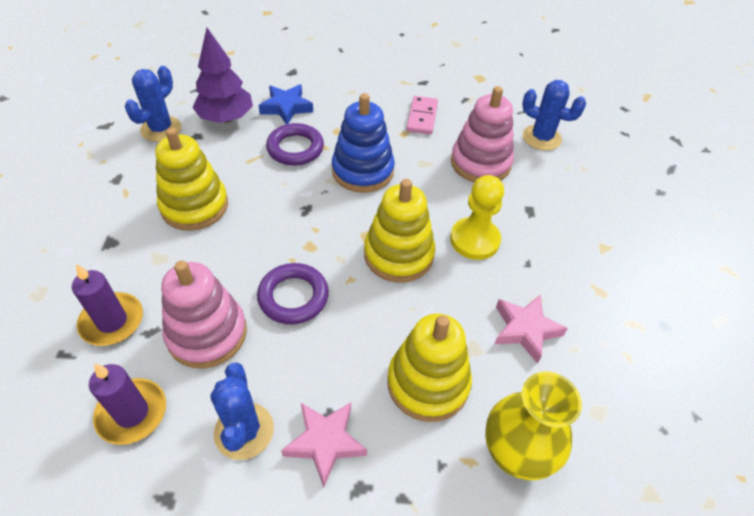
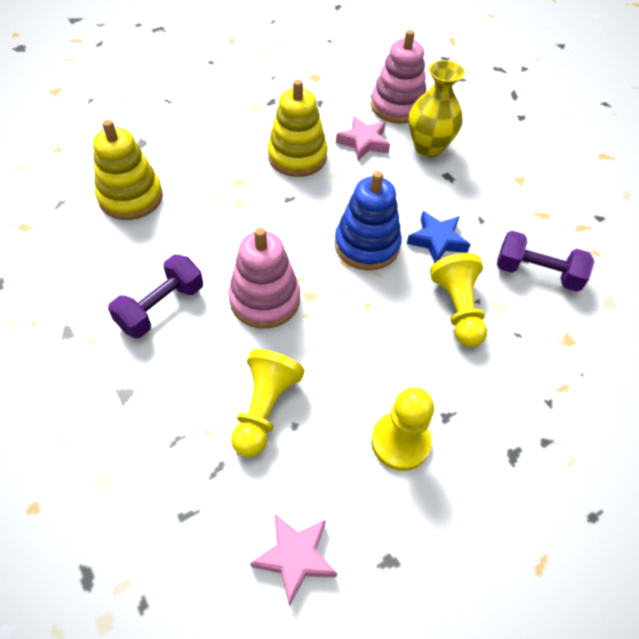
blue cactus: 3 -> 0
pink domino: 1 -> 0
purple candle: 2 -> 0
purple dumbbell: 0 -> 2
purple ring: 2 -> 0
purple tree: 1 -> 0
yellow pawn: 1 -> 3
yellow stacking toy: 3 -> 2

